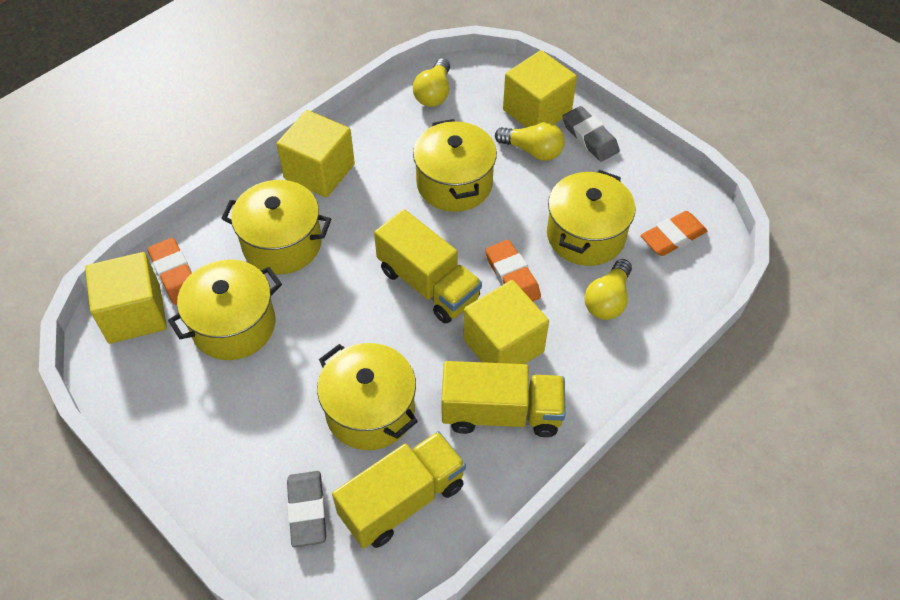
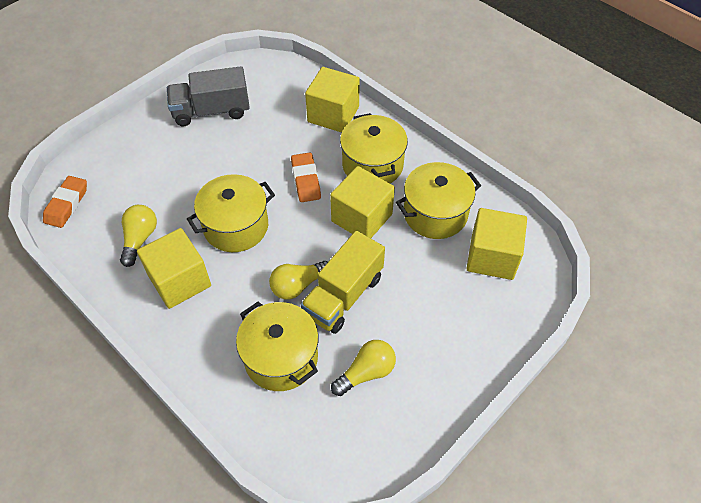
grey eraser: 2 -> 0
grey truck: 0 -> 1
orange eraser: 3 -> 2
yellow pot: 5 -> 4
yellow truck: 3 -> 1

